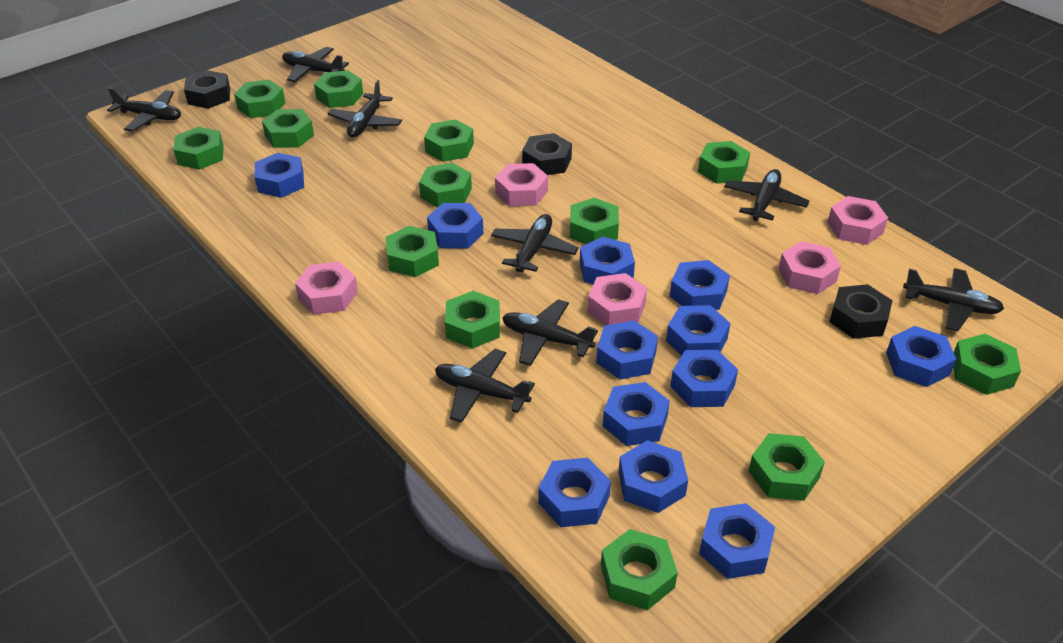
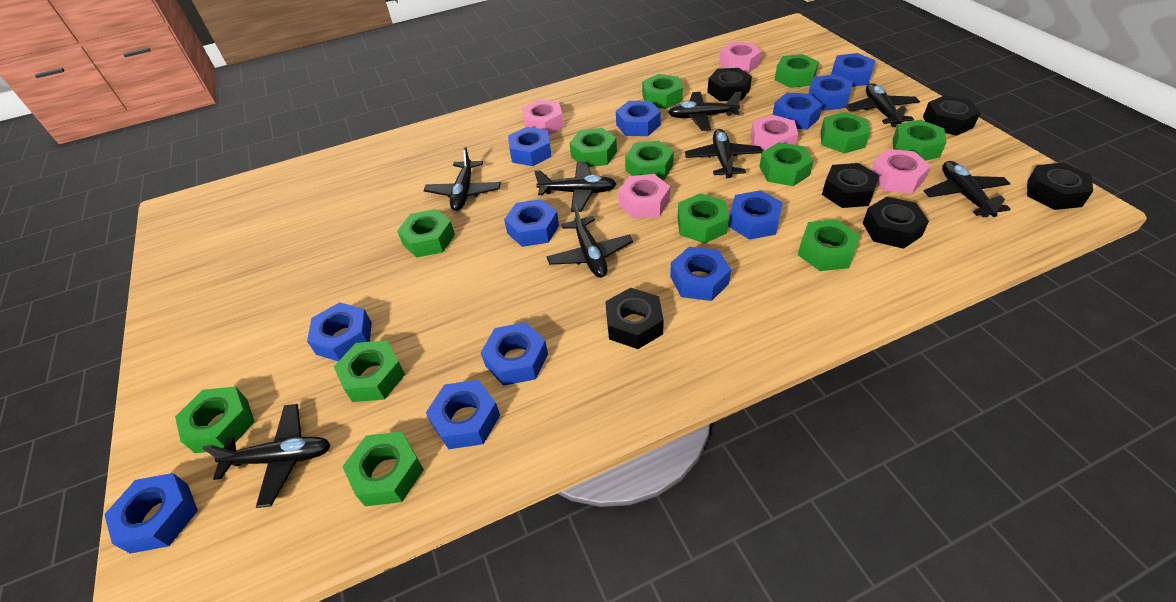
black nut: 3 -> 6

